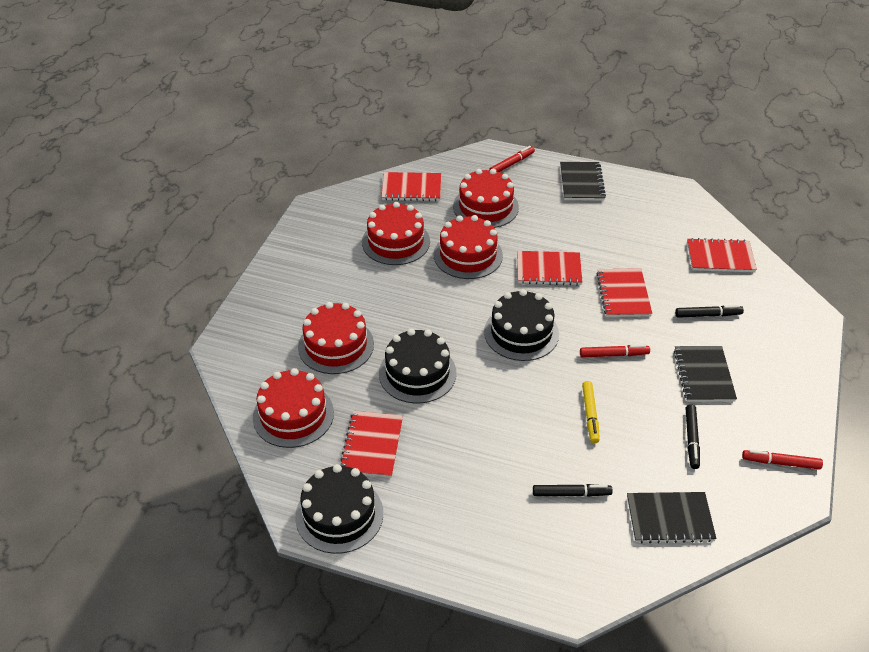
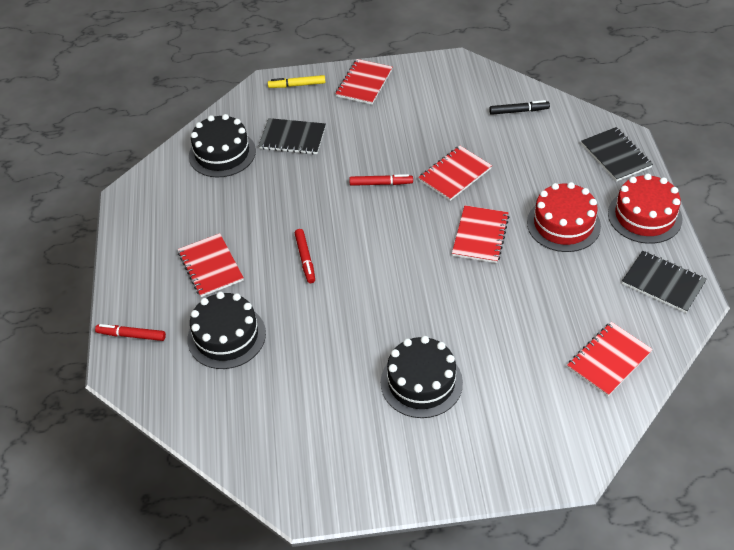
black marker: 3 -> 1
red cake: 5 -> 2

